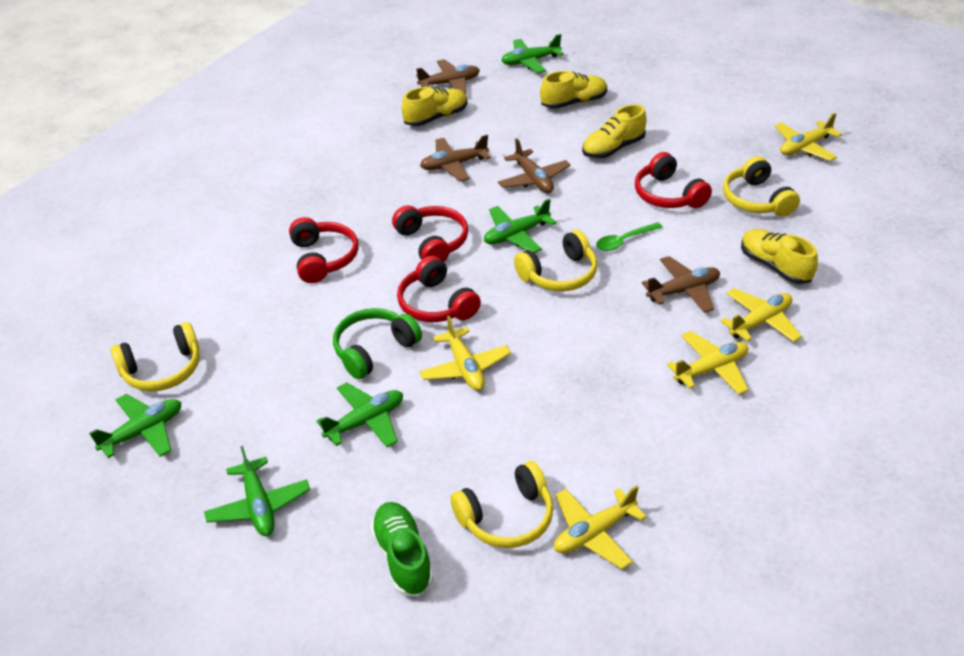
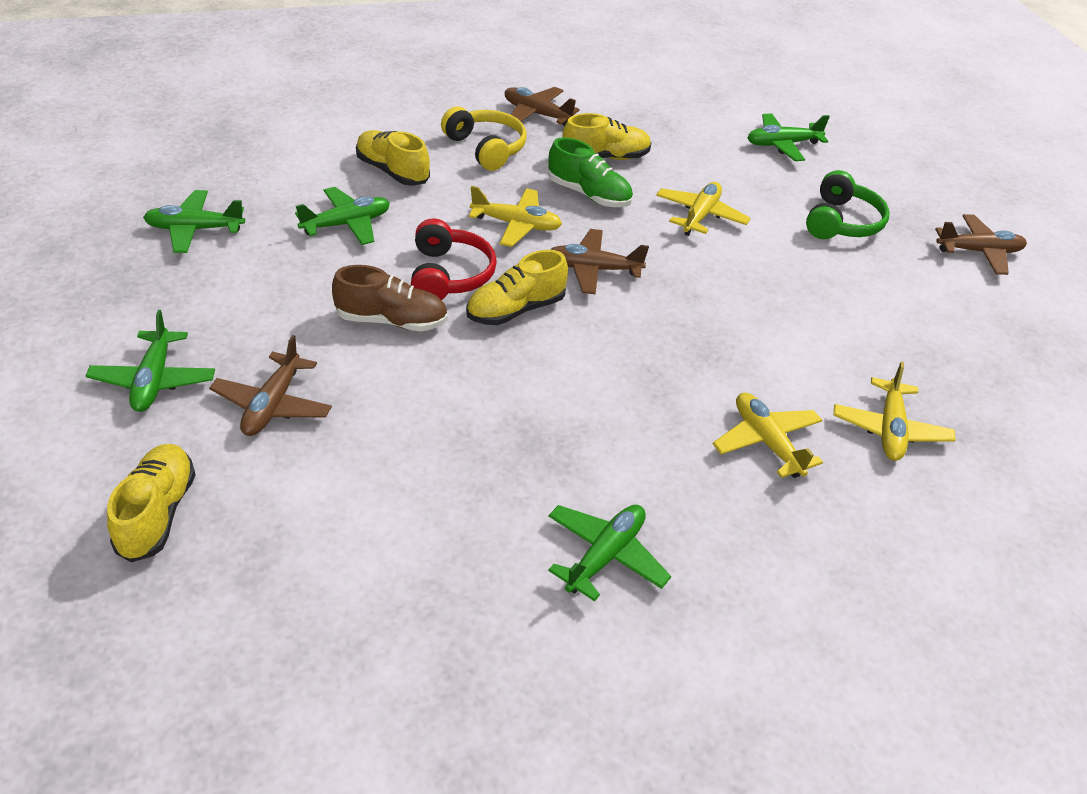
brown shoe: 0 -> 1
green spoon: 1 -> 0
red headphones: 4 -> 1
yellow headphones: 4 -> 1
yellow plane: 5 -> 4

